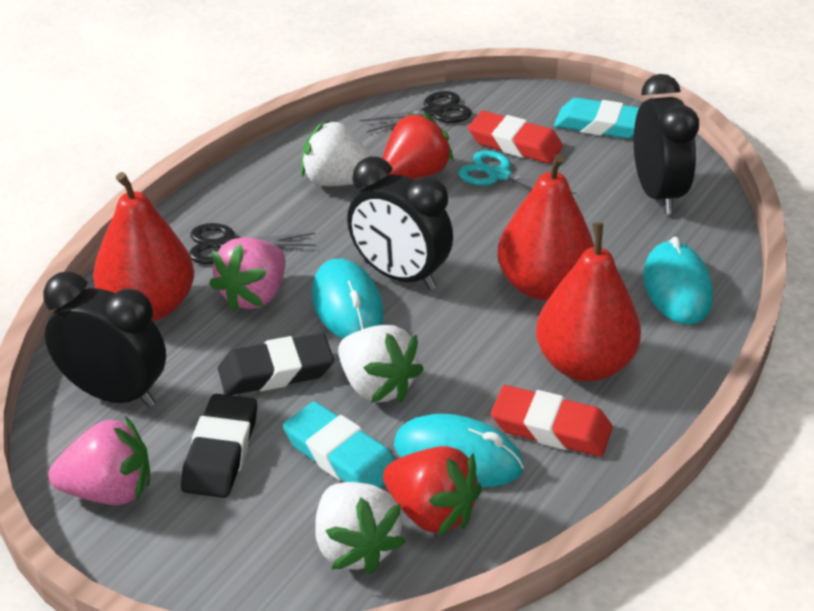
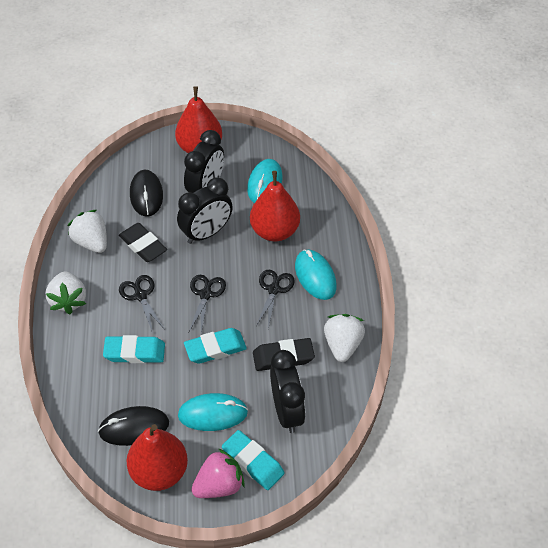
black mouse: 0 -> 2
black scissors: 2 -> 3
pink strawberry: 2 -> 1
red eraser: 2 -> 0
red strawberry: 2 -> 0
turquoise eraser: 2 -> 3
turquoise scissors: 1 -> 0

